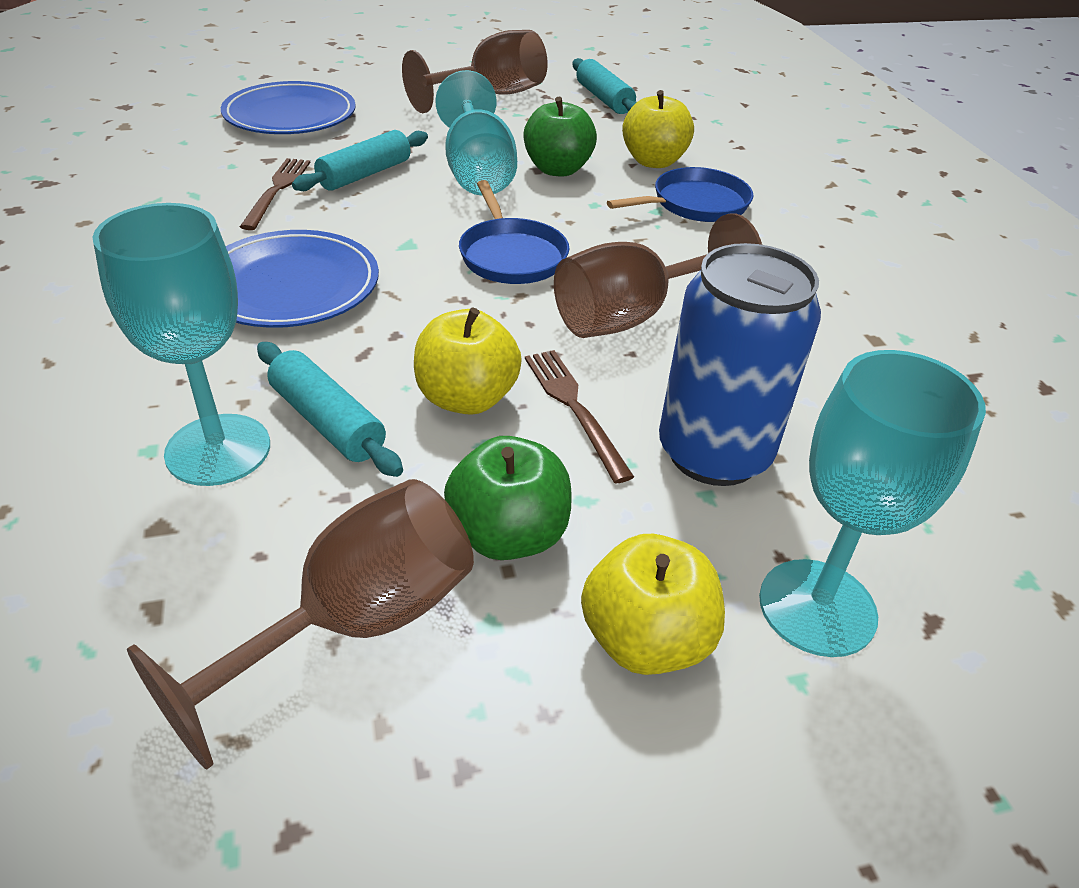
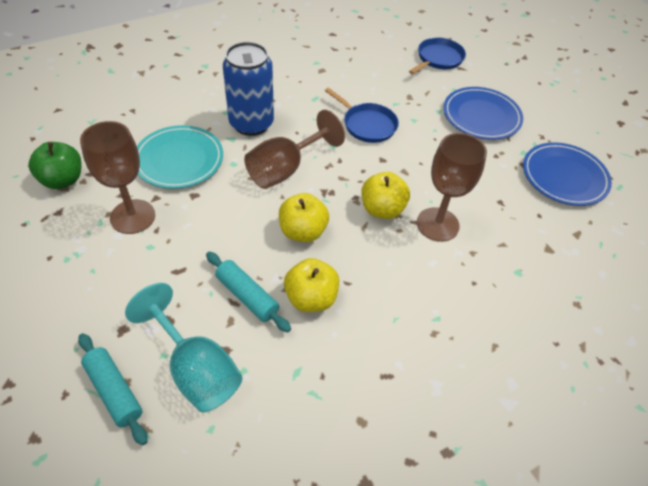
brown fork: 2 -> 0
green apple: 2 -> 1
turquoise goblet: 3 -> 1
turquoise plate: 0 -> 1
turquoise rolling pin: 3 -> 2

